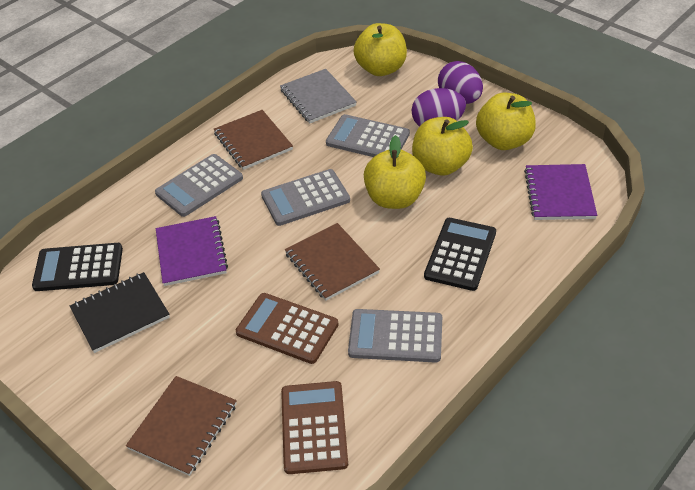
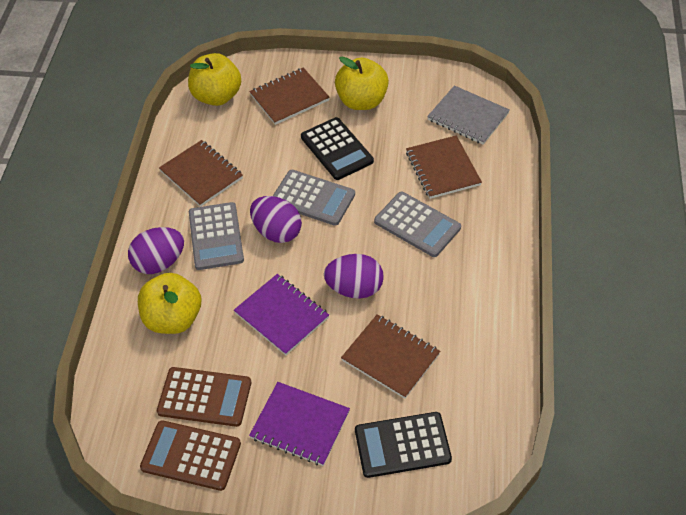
black notebook: 1 -> 0
brown notebook: 3 -> 4
grey calculator: 4 -> 3
purple egg: 2 -> 3
yellow apple: 4 -> 3

